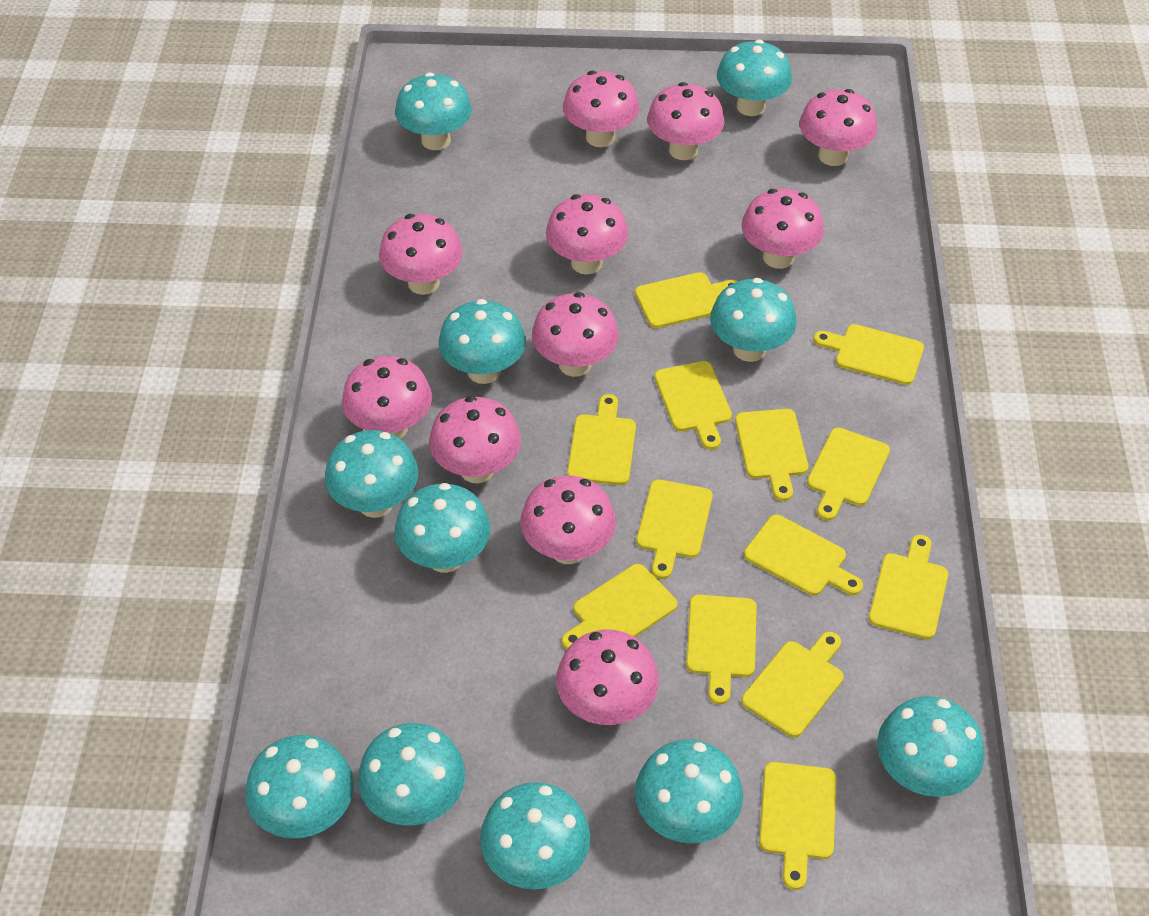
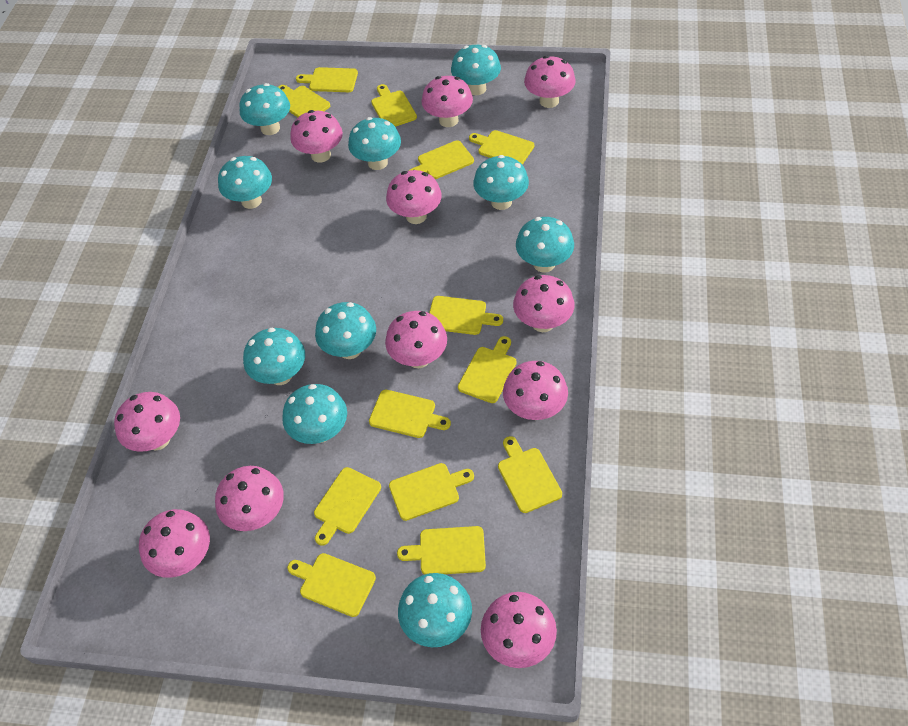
turquoise mushroom: 11 -> 10

